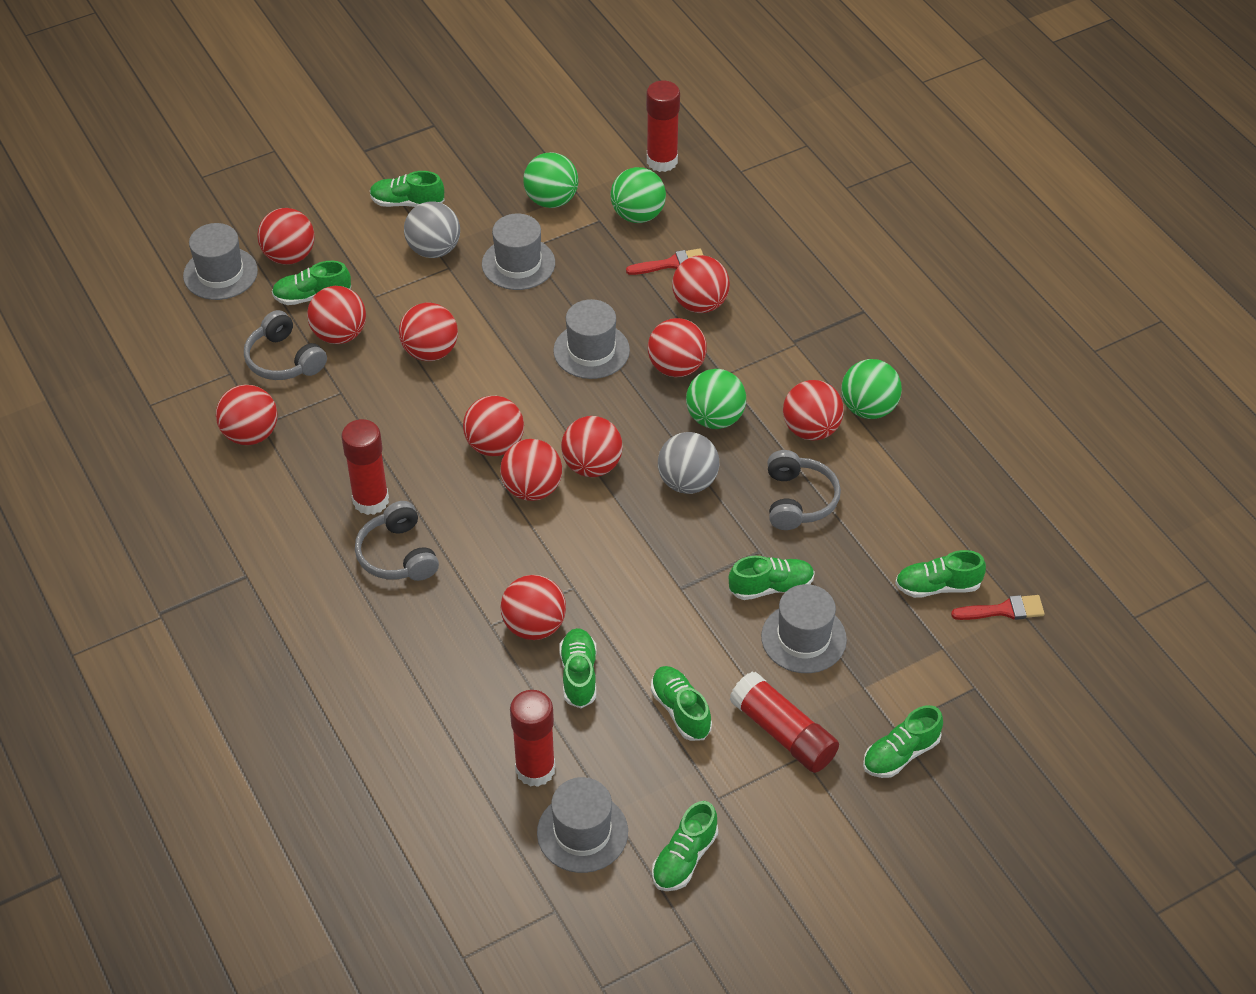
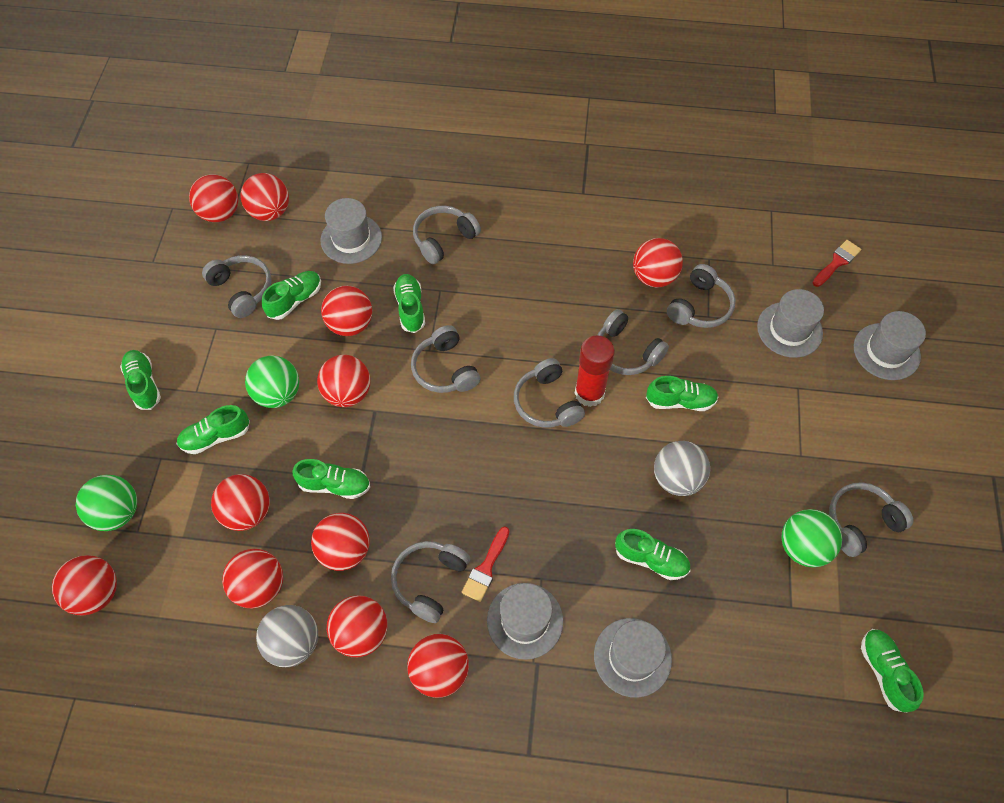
green ball: 4 -> 3
grey headphones: 3 -> 8
red glue stick: 4 -> 1

